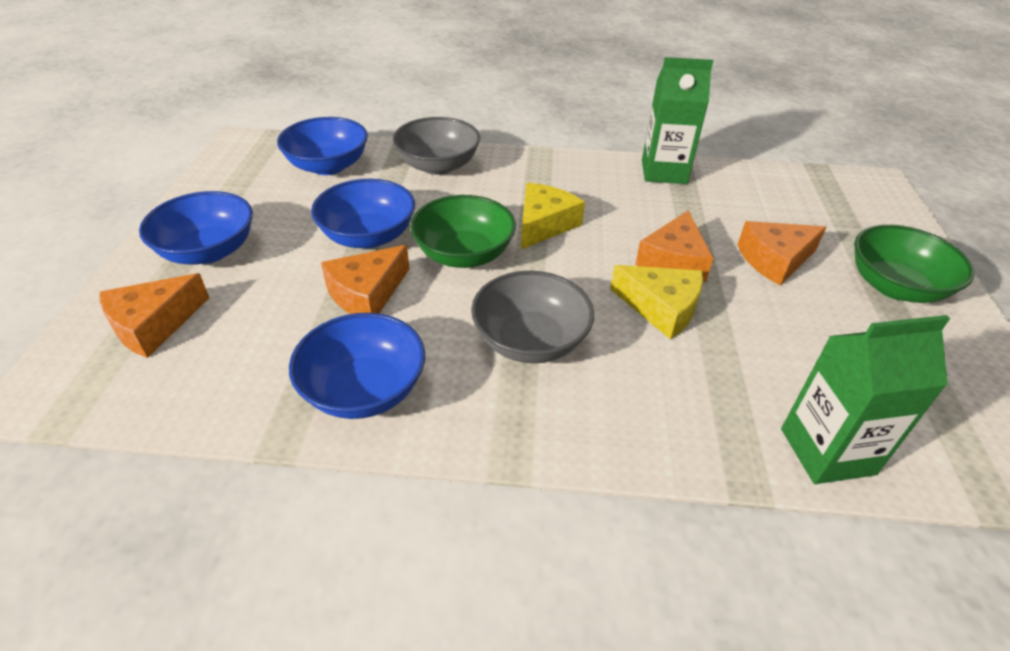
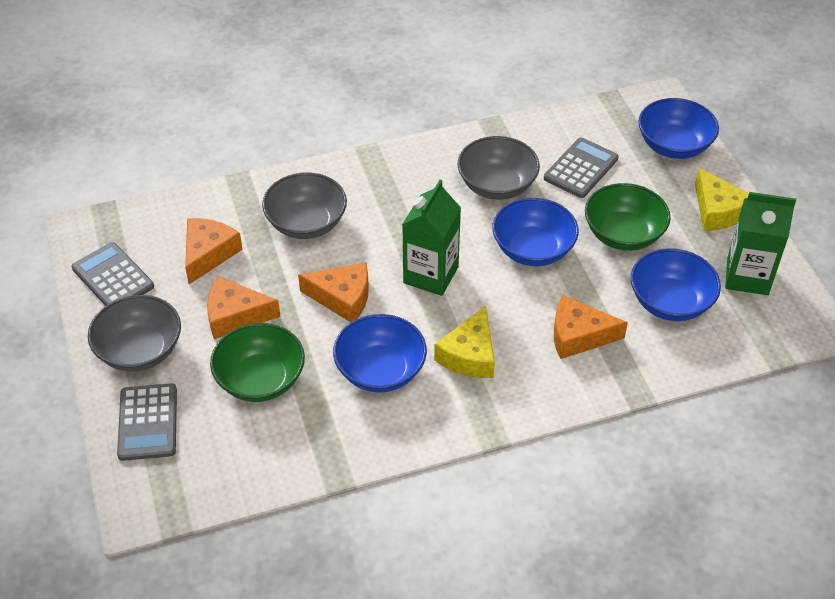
grey bowl: 2 -> 3
grey calculator: 0 -> 3

